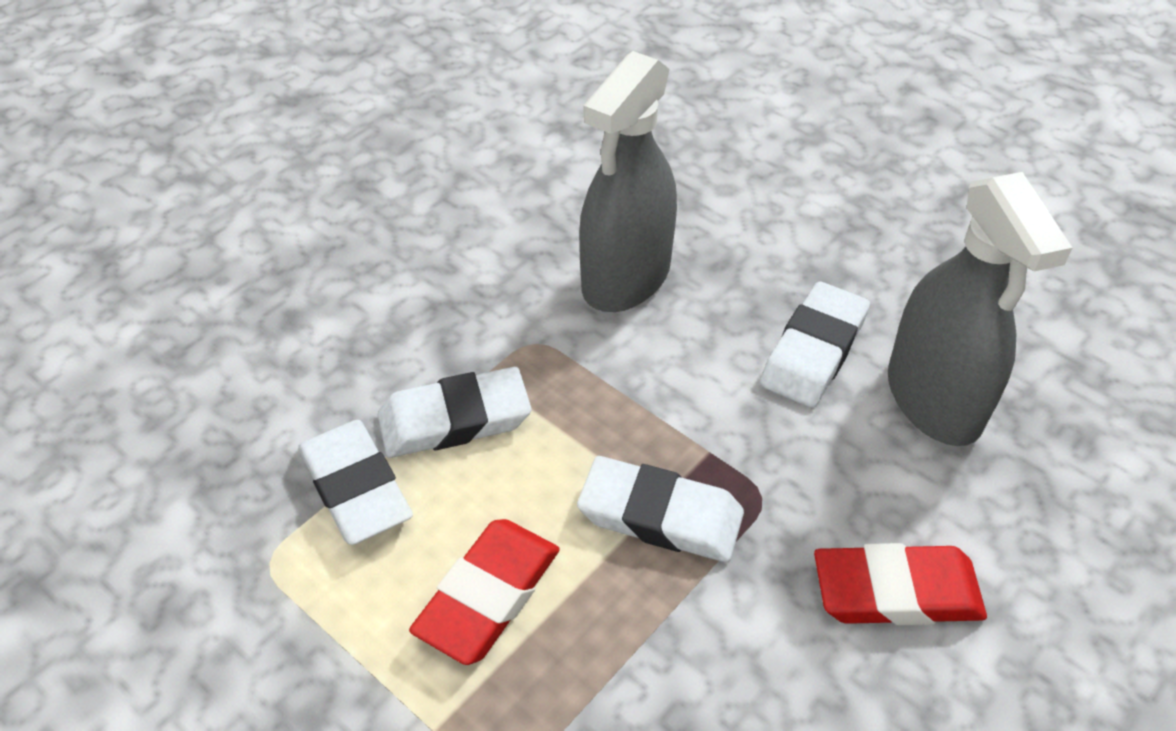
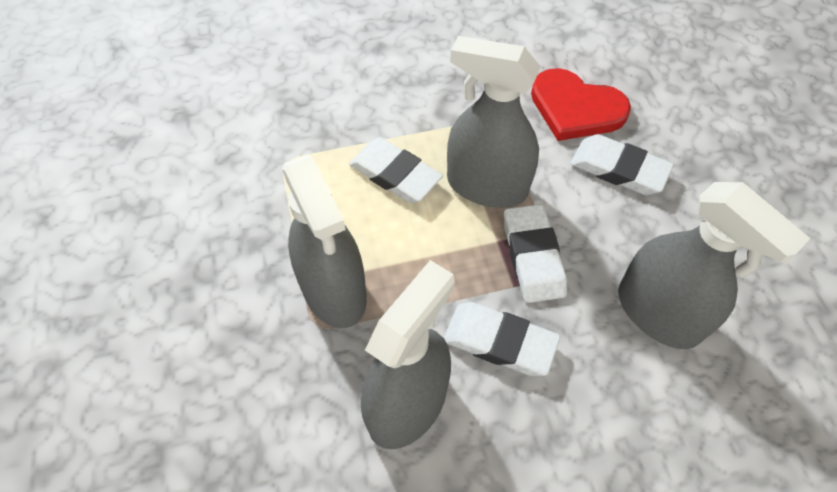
grey spray bottle: 2 -> 4
red eraser: 2 -> 0
red heart: 0 -> 1

